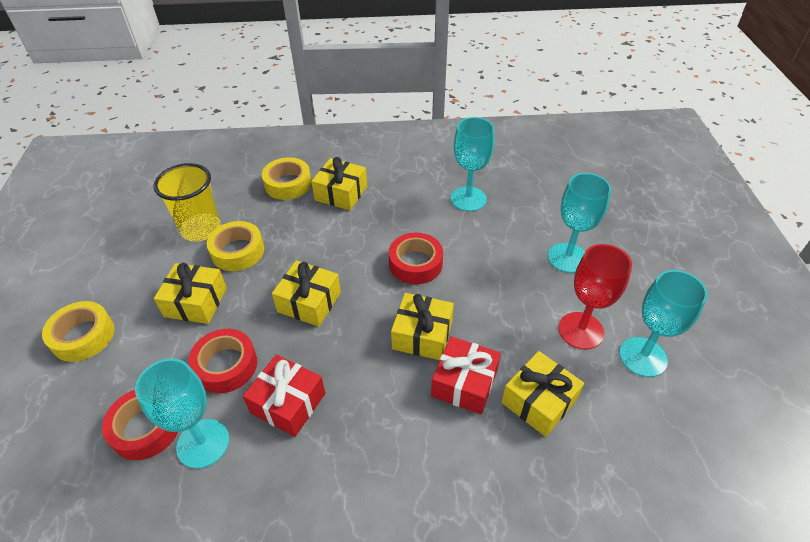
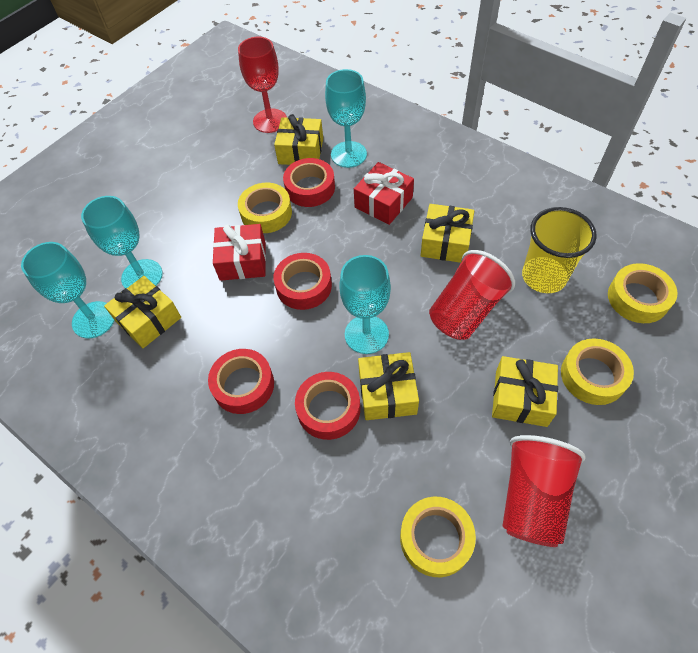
red cup: 0 -> 2
red tape: 3 -> 4
yellow tape: 3 -> 4

